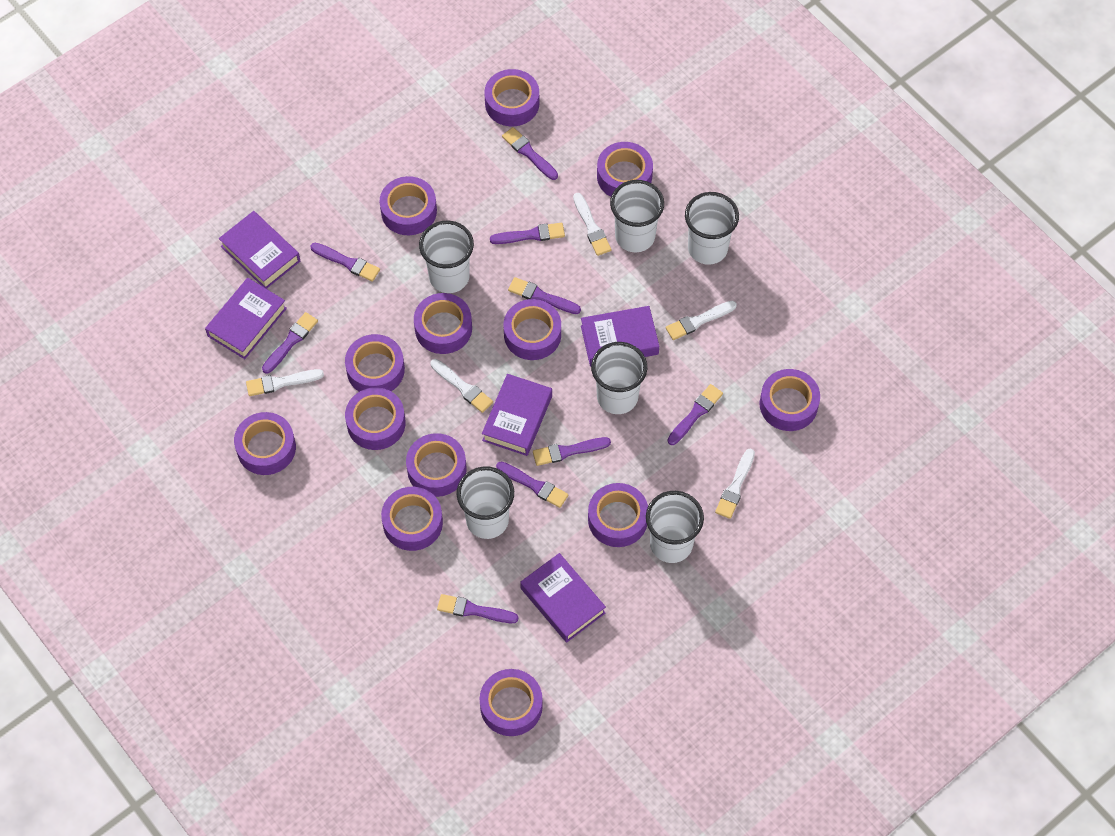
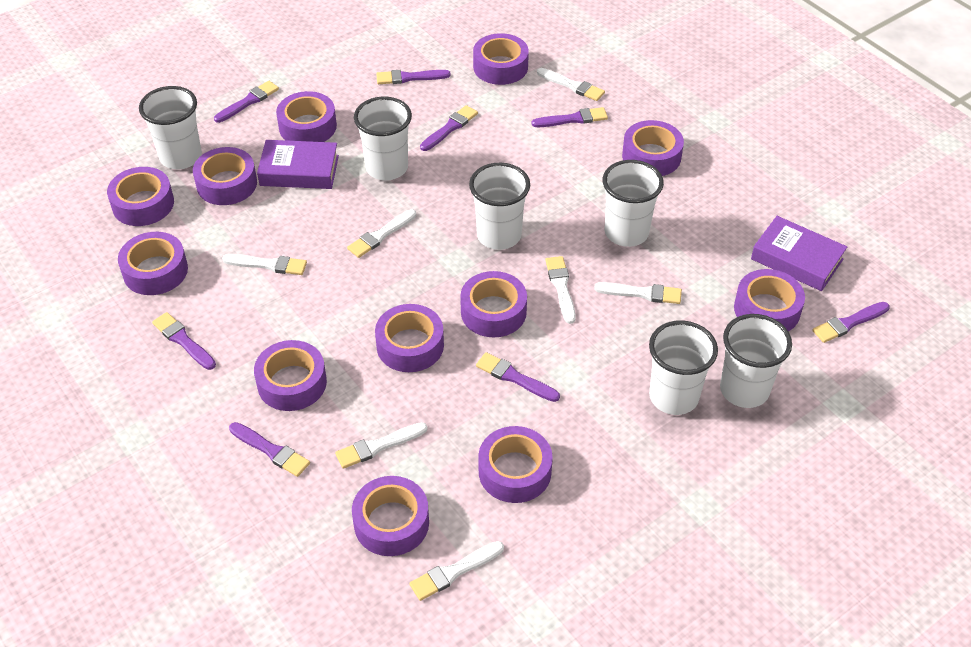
purple book: 5 -> 2
purple brush: 9 -> 8
purple tape: 13 -> 12
white brush: 5 -> 7

